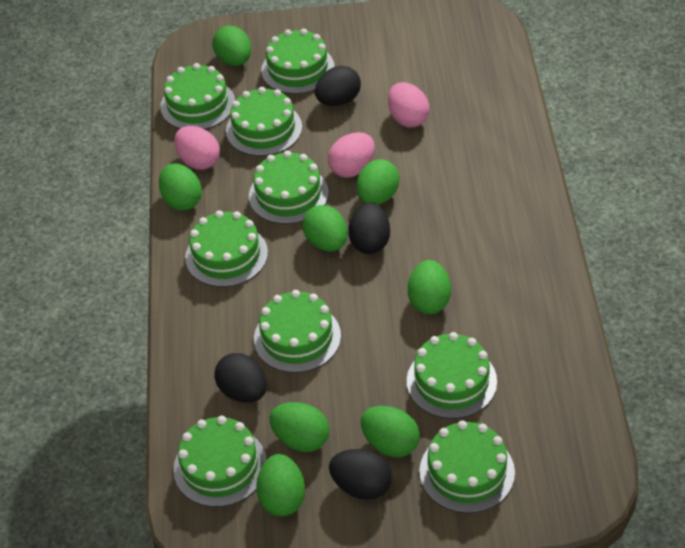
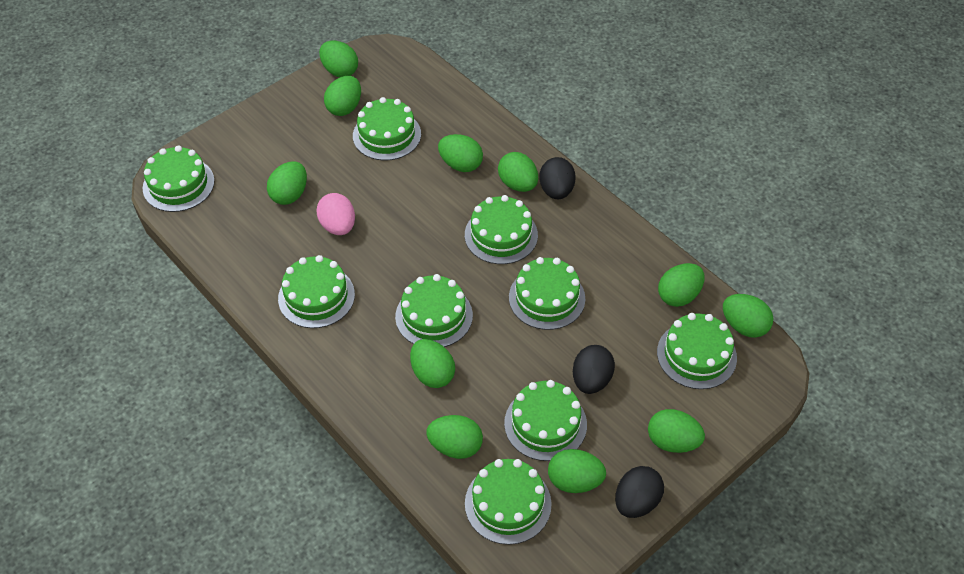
black egg: 4 -> 3
green egg: 8 -> 11
pink egg: 3 -> 1

